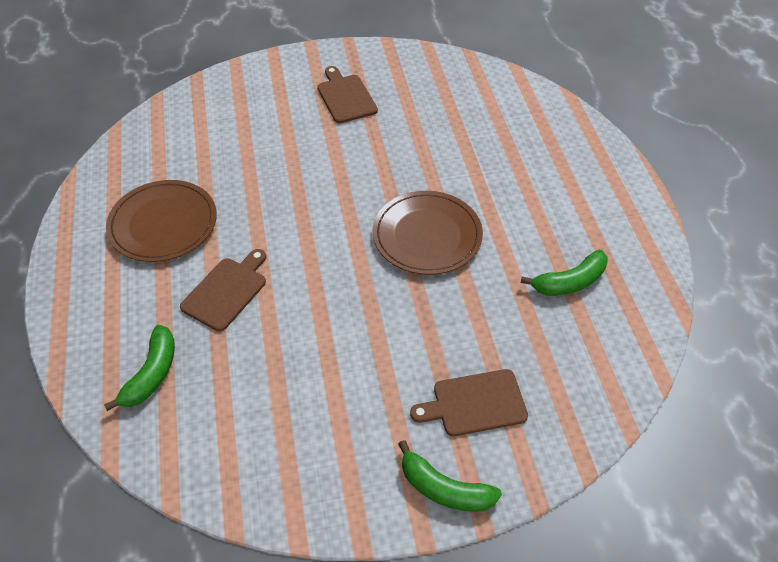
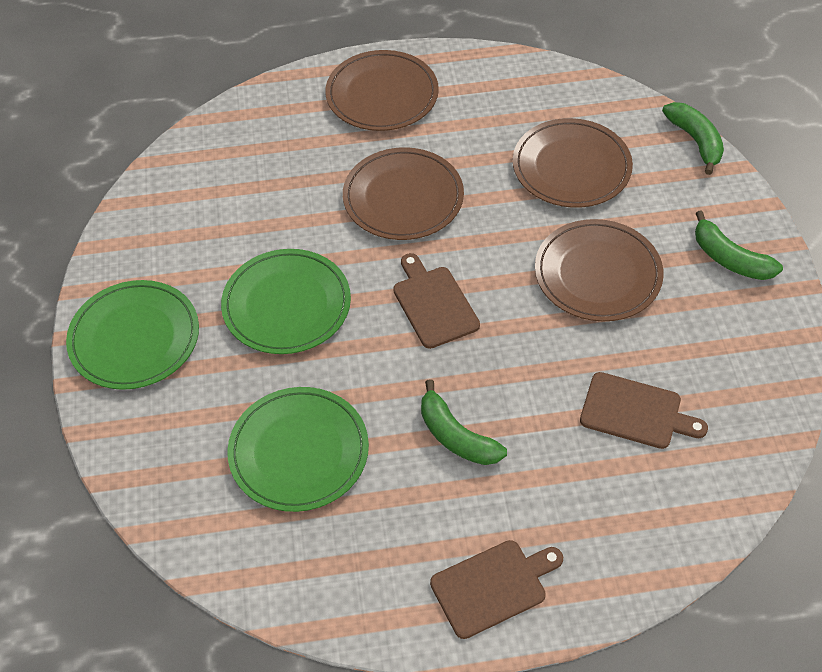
brown plate: 2 -> 4
green plate: 0 -> 3

